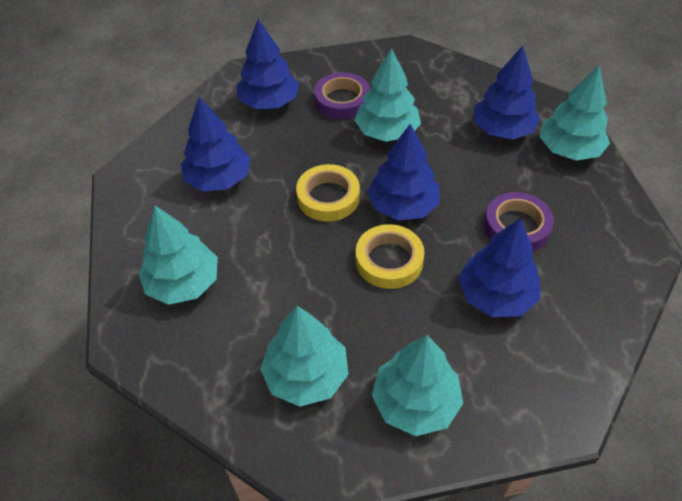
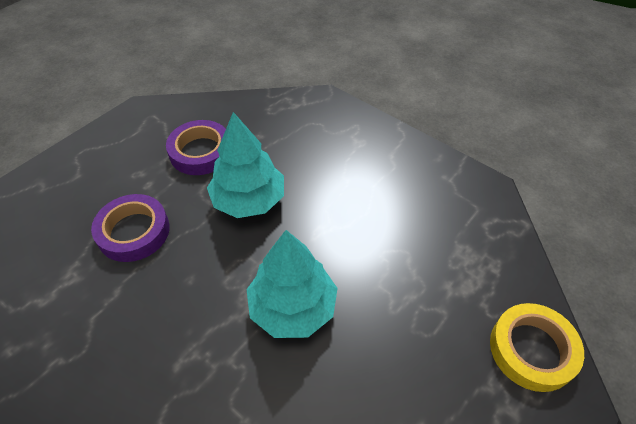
blue tree: 5 -> 0
turquoise tree: 5 -> 2
yellow tape: 2 -> 1

